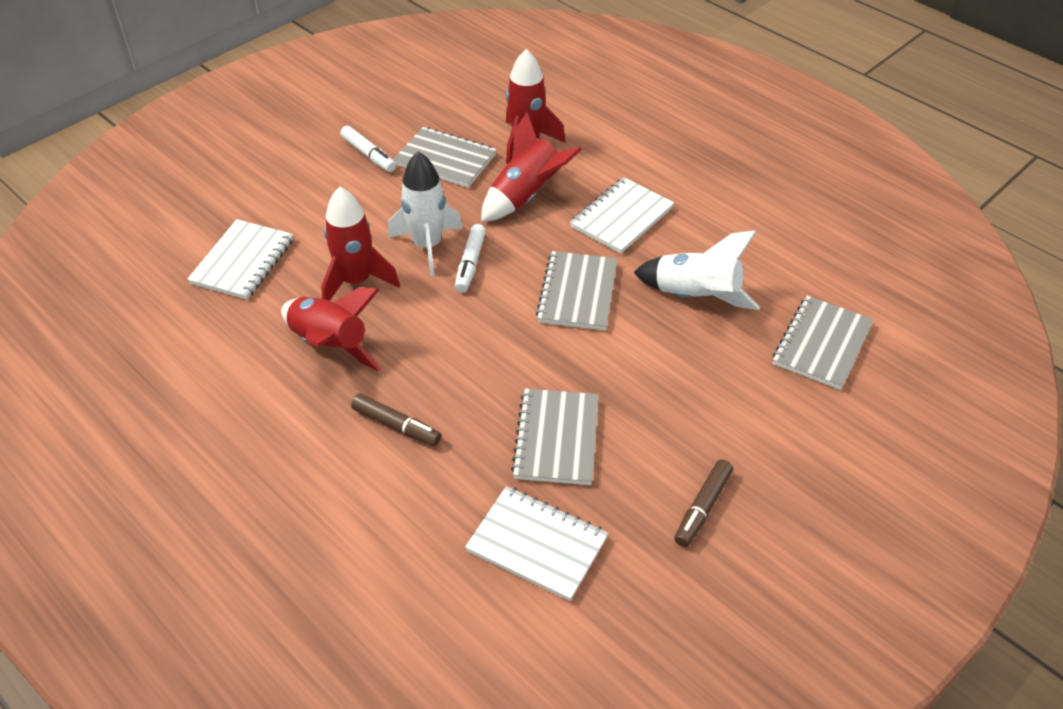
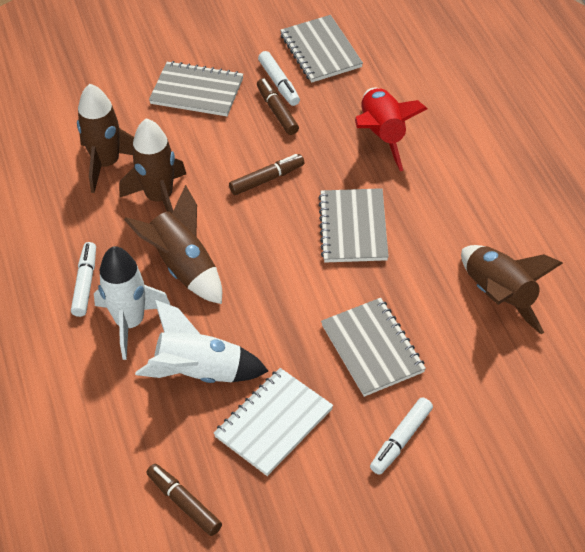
brown marker: 2 -> 3
brown rocket: 0 -> 4
red rocket: 4 -> 1
white marker: 2 -> 3
white notebook: 3 -> 1

